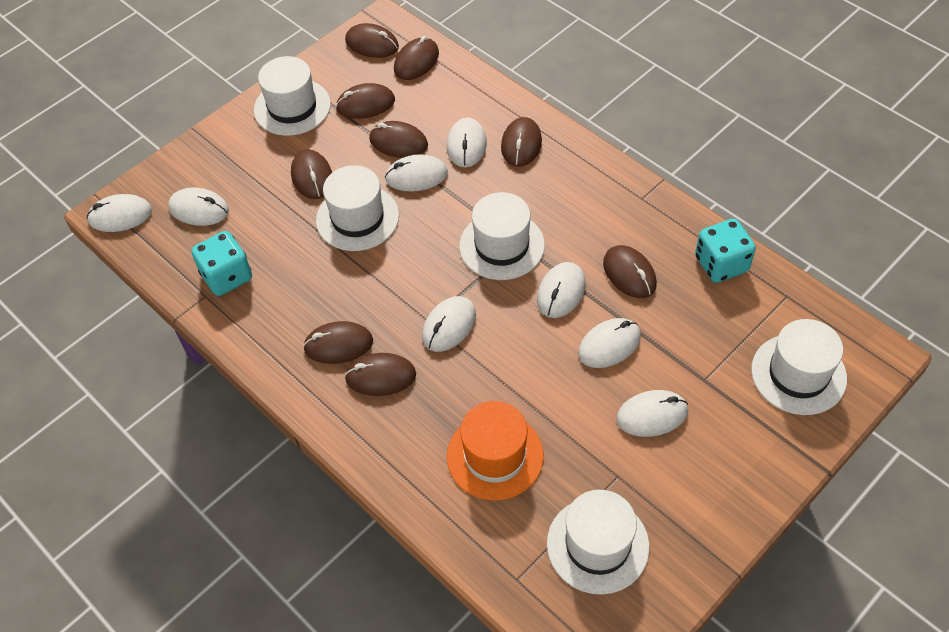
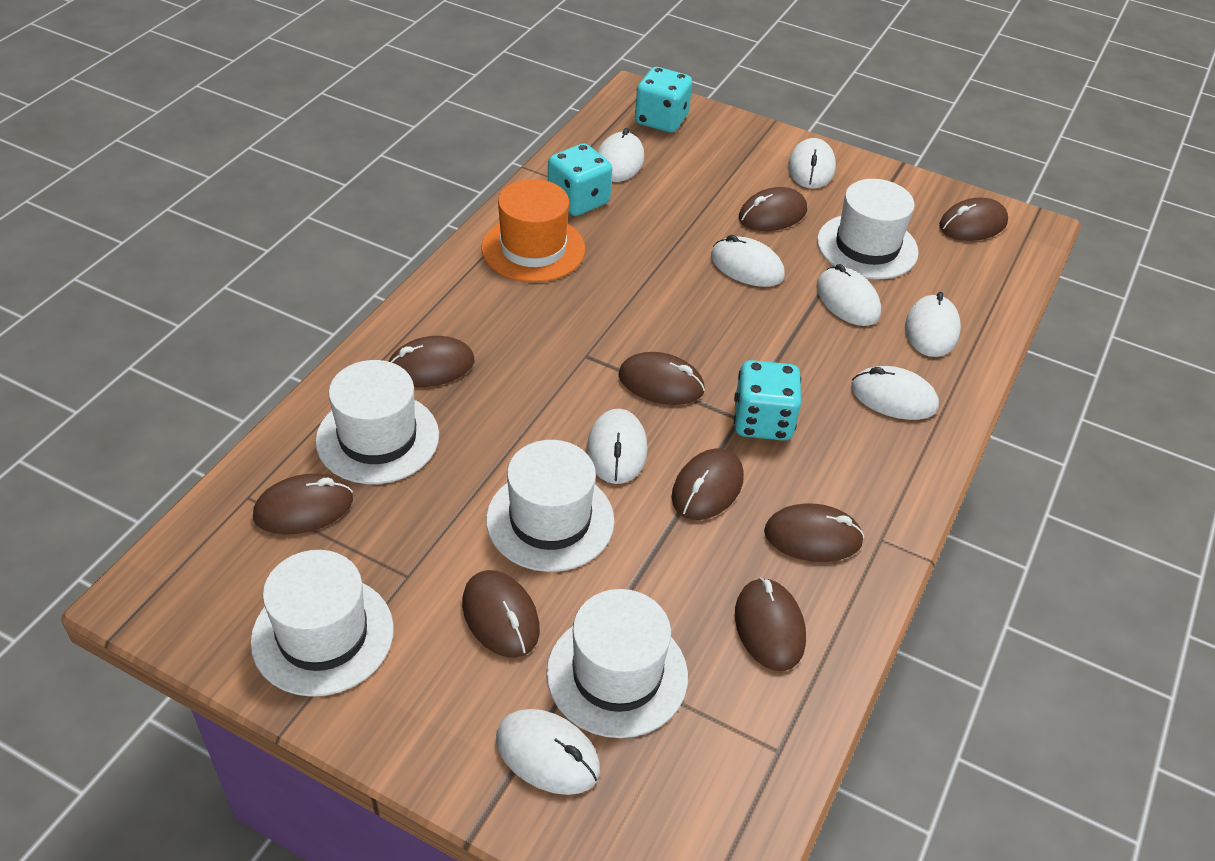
turquoise dice: 2 -> 3

